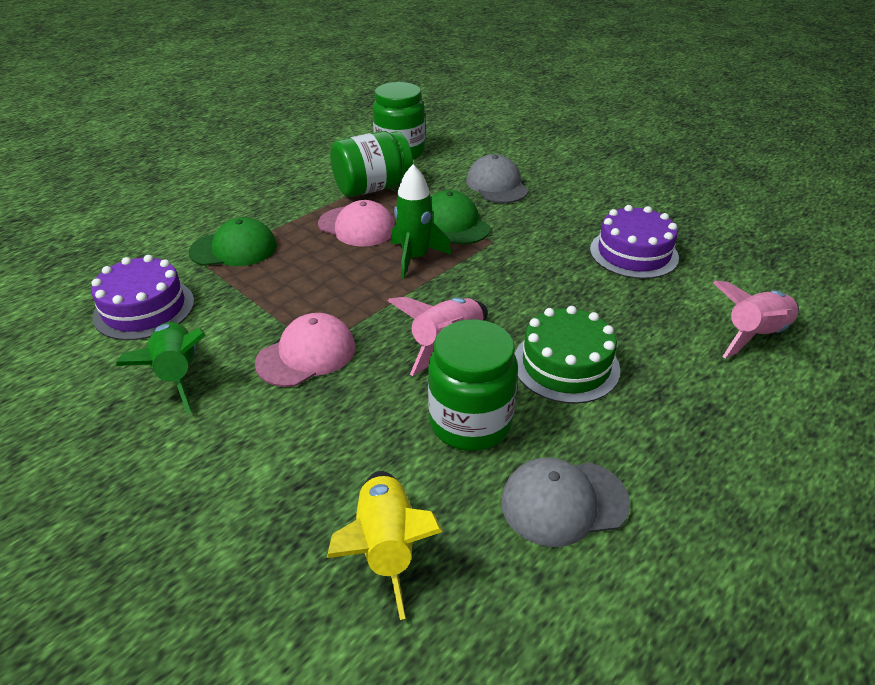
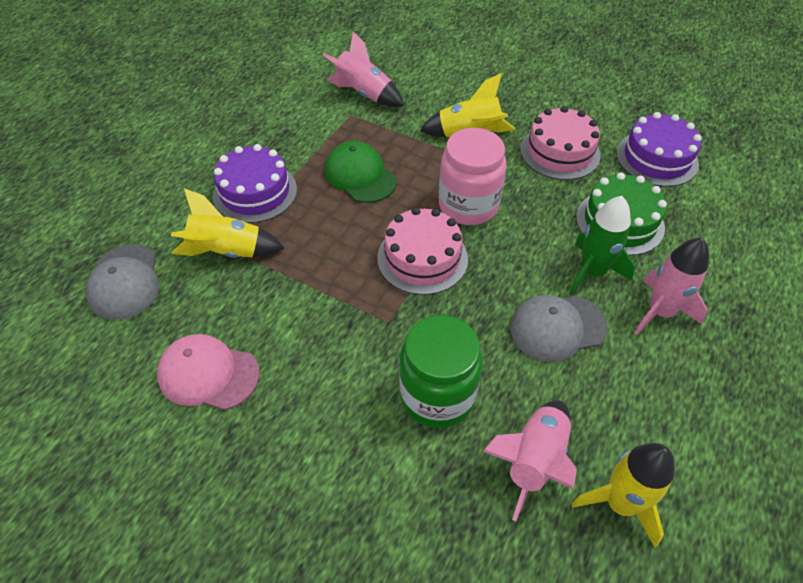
green cap: 2 -> 1
green jar: 3 -> 1
green rocket: 2 -> 1
pink cake: 0 -> 2
pink cap: 2 -> 1
pink jar: 0 -> 1
pink rocket: 2 -> 3
yellow rocket: 1 -> 3

